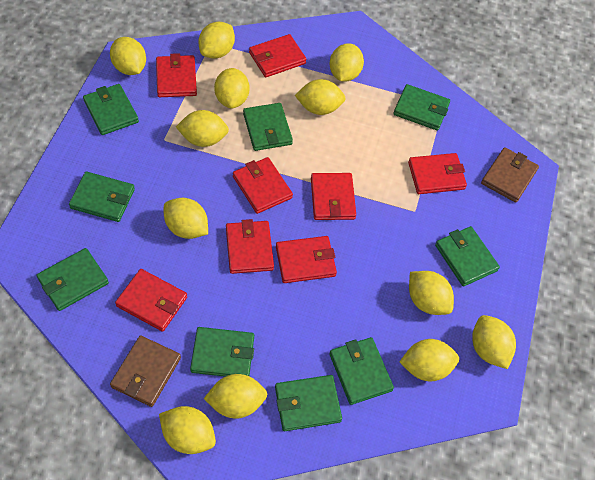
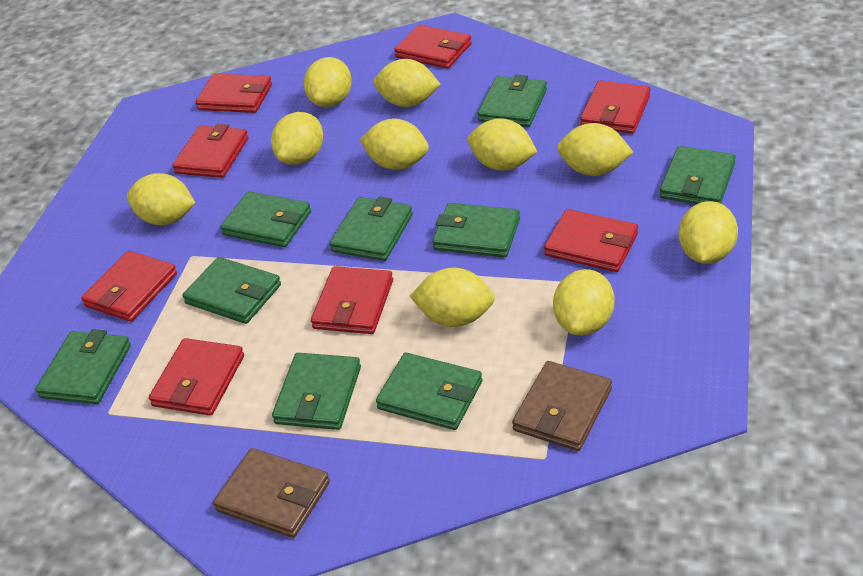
yellow lemon: 12 -> 10

